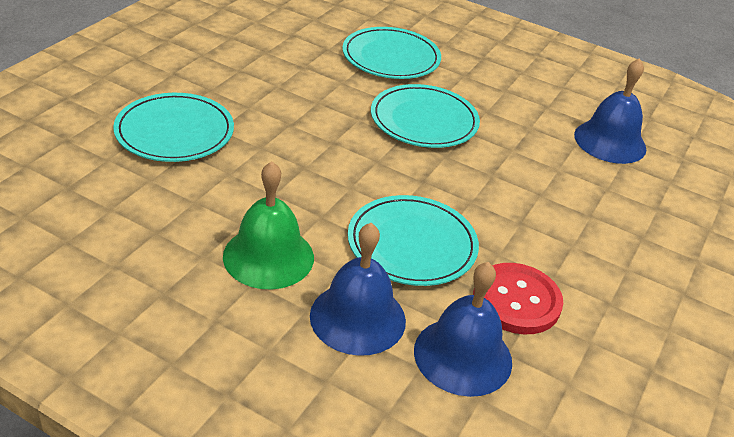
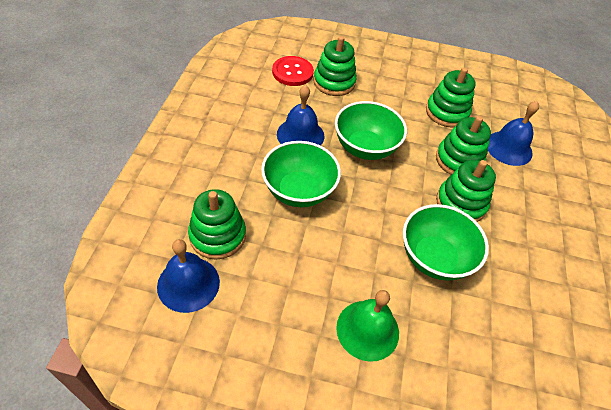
green bowl: 0 -> 3
green stacking toy: 0 -> 5
turquoise plate: 4 -> 0

